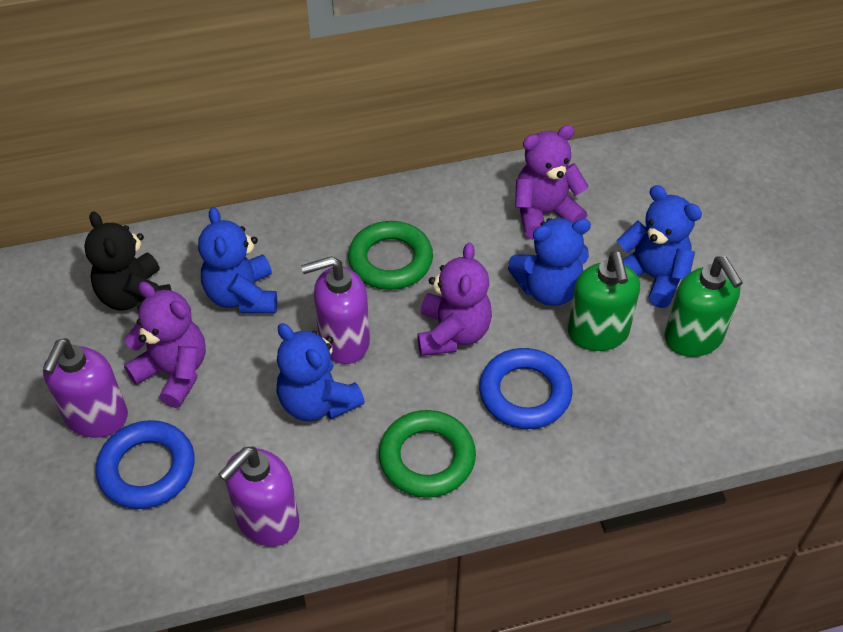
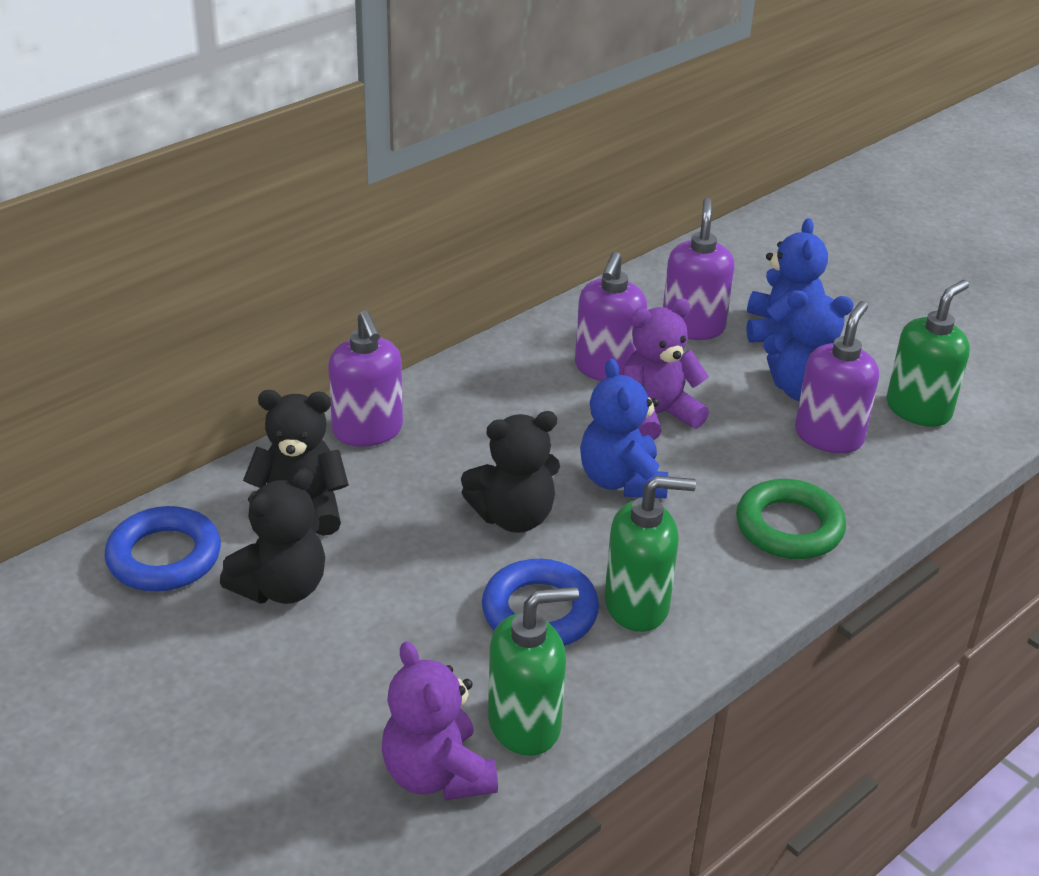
black teddy bear: 1 -> 3
blue teddy bear: 4 -> 3
green ring: 2 -> 1
green soap dispenser: 2 -> 3
purple soap dispenser: 3 -> 4
purple teddy bear: 3 -> 2

